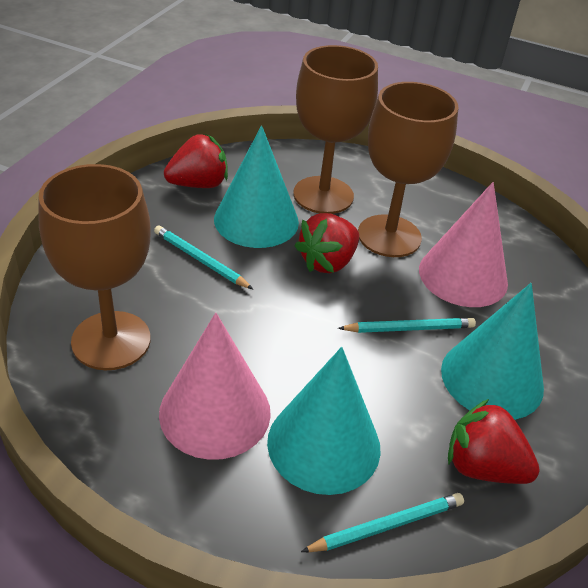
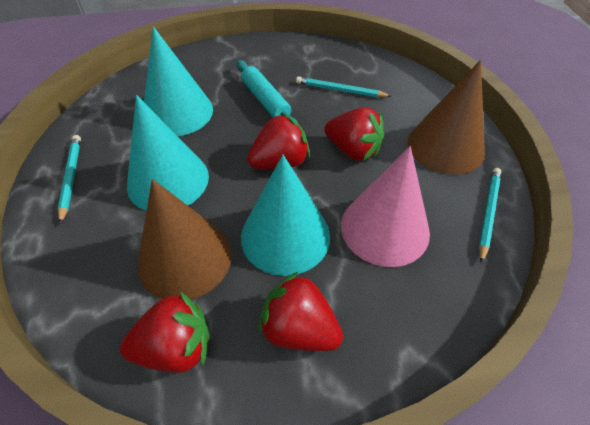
brown cone: 0 -> 2
brown goblet: 3 -> 0
pink cone: 2 -> 1
red strawberry: 3 -> 4
turquoise rolling pin: 0 -> 1

